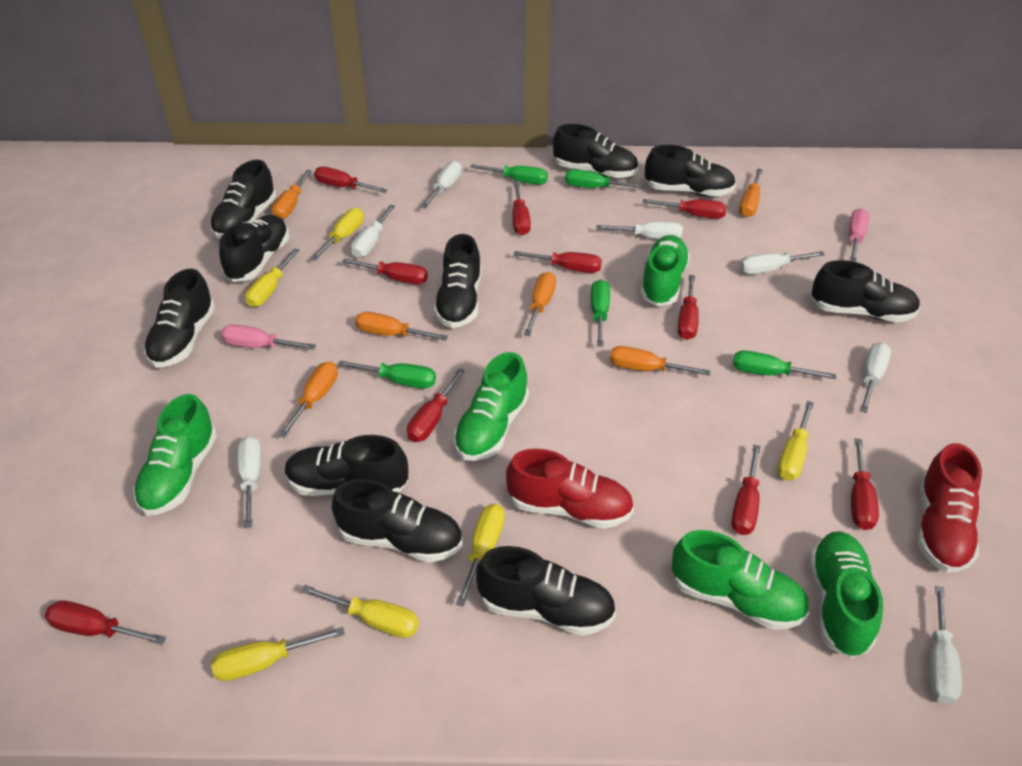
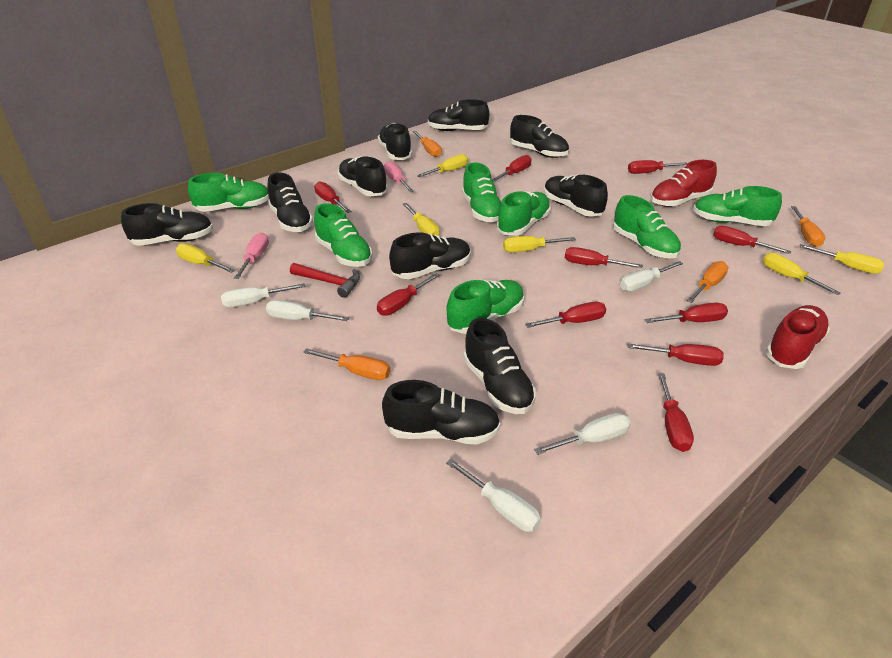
green screwdriver: 5 -> 0
green shoe: 5 -> 7
orange screwdriver: 6 -> 4
red hammer: 0 -> 1
white screwdriver: 7 -> 5

